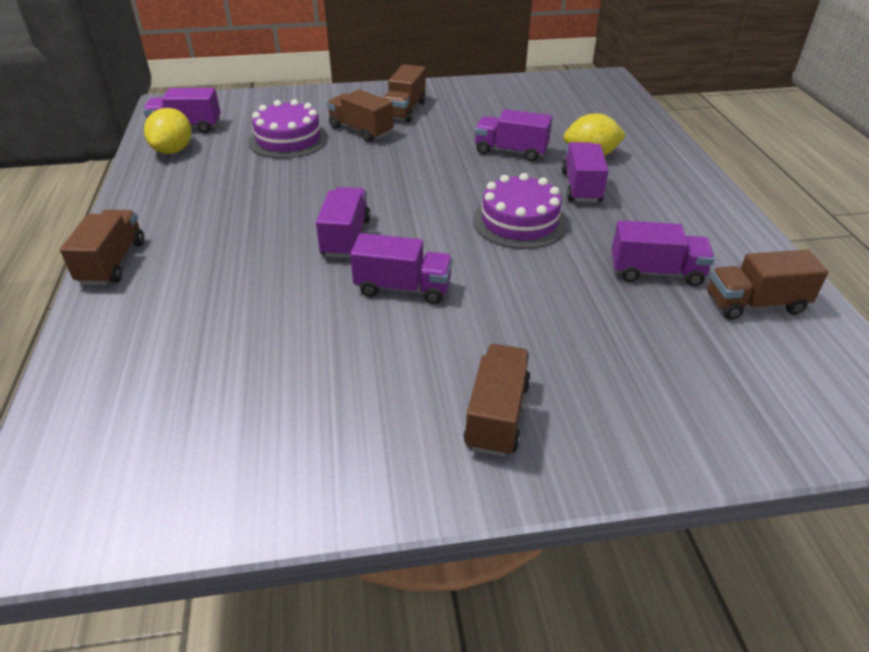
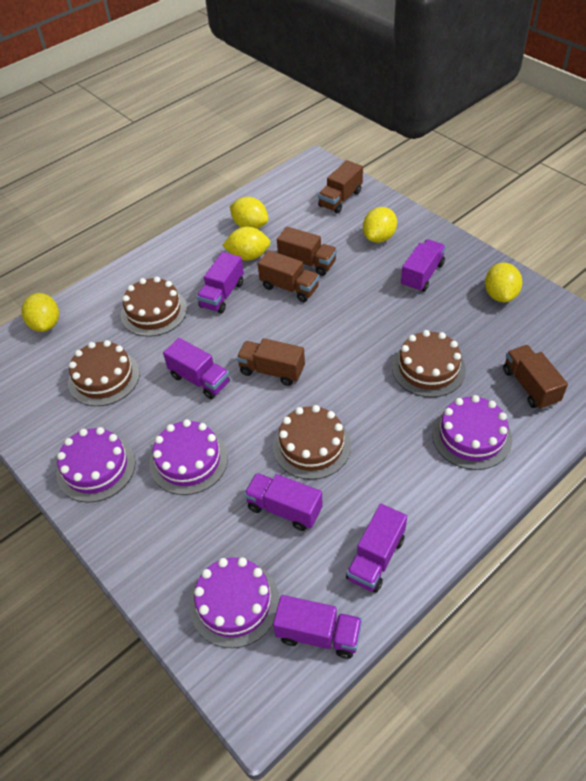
brown cake: 0 -> 4
purple cake: 2 -> 4
yellow lemon: 2 -> 5

